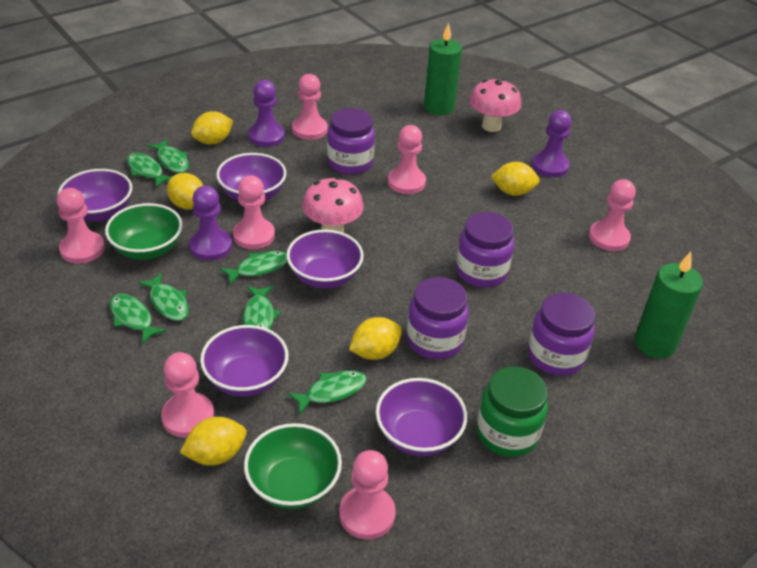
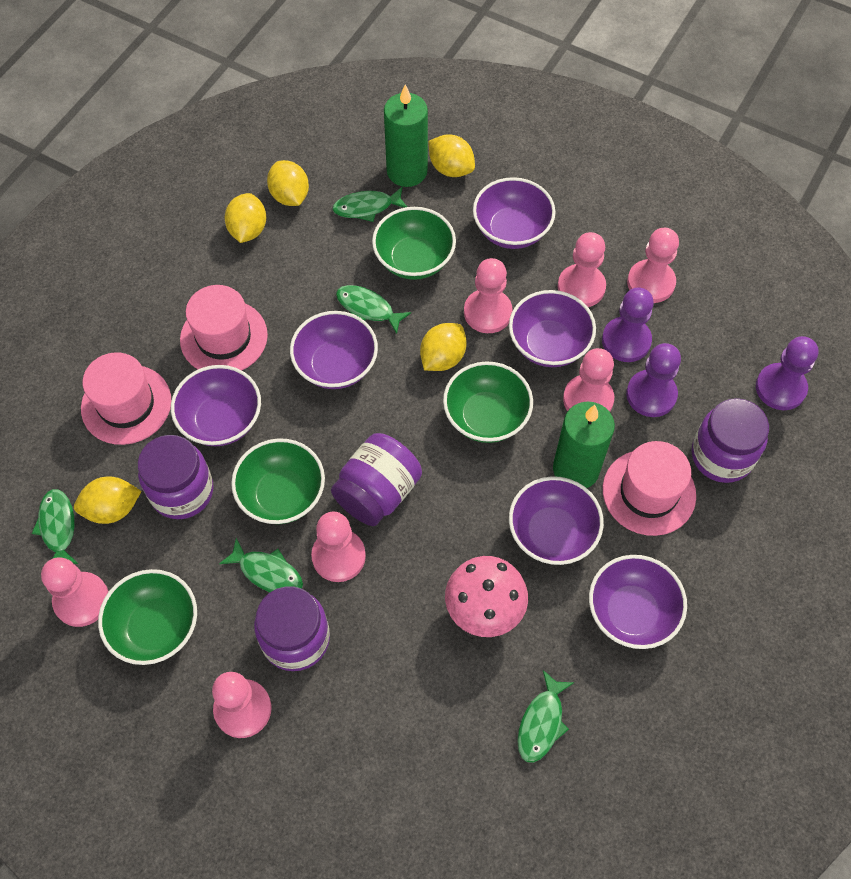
green bowl: 2 -> 4
green fish: 7 -> 5
green jar: 1 -> 0
pink hat: 0 -> 3
pink mushroom: 2 -> 1
purple bowl: 5 -> 6

